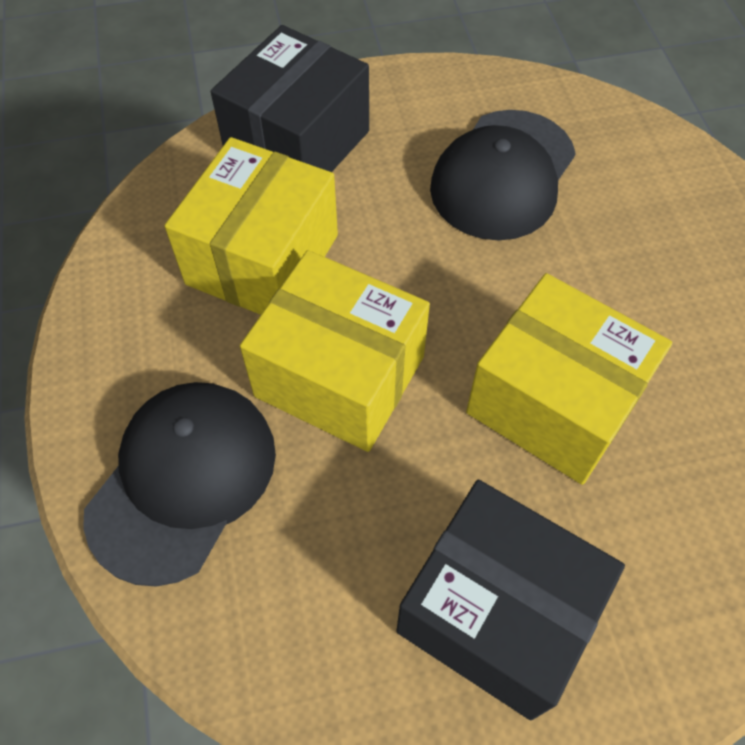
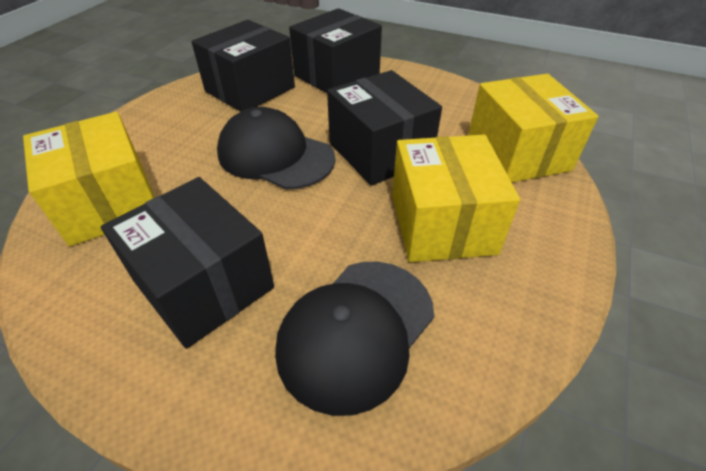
black box: 2 -> 4

